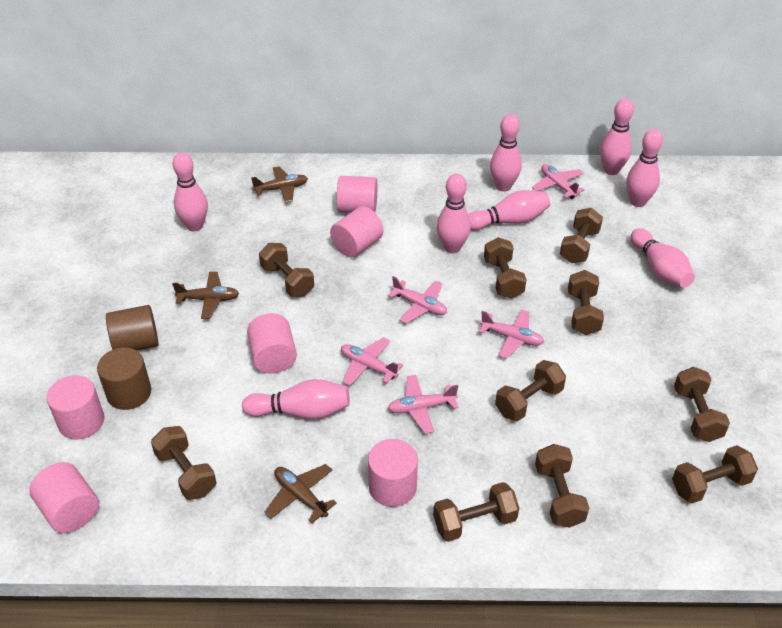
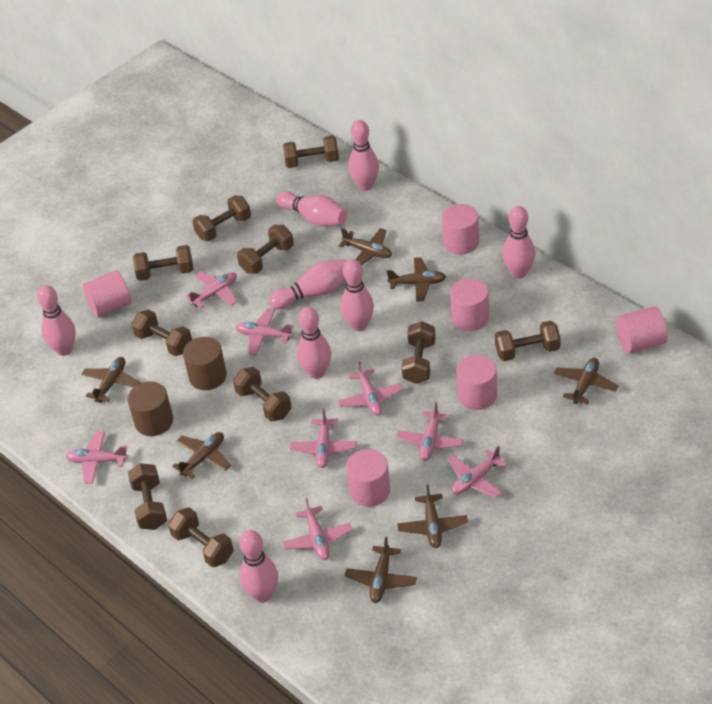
brown plane: 3 -> 7
pink plane: 5 -> 8

